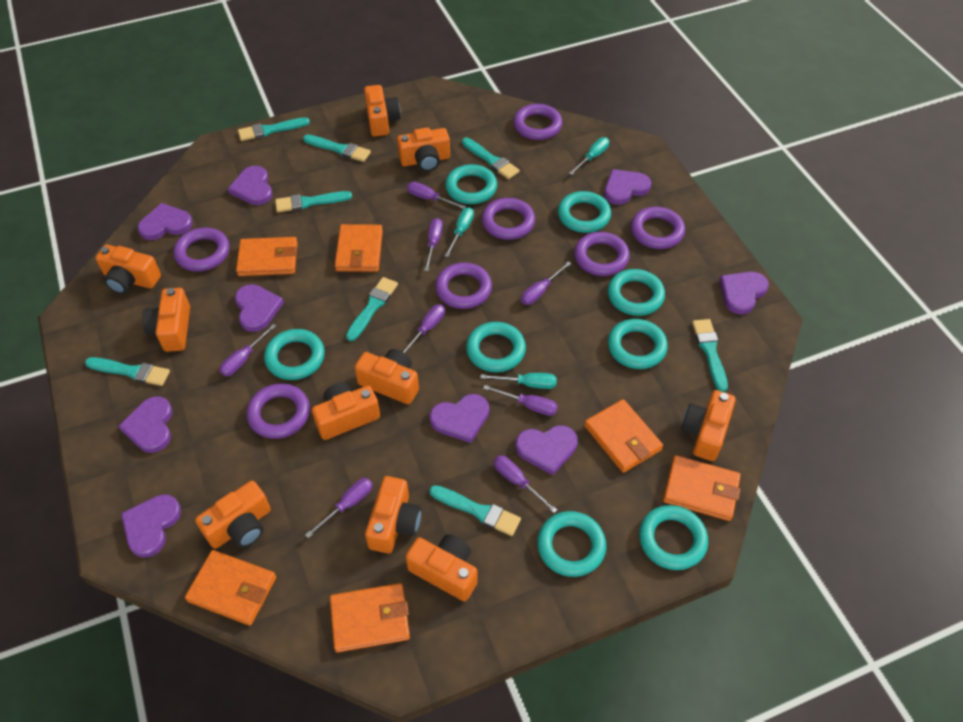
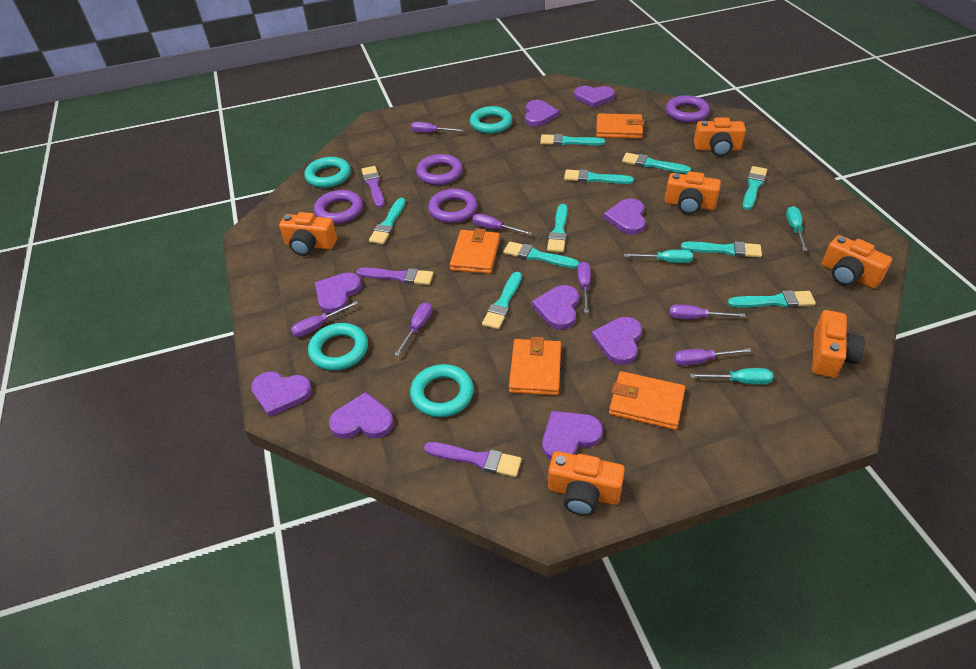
orange camera: 10 -> 6
orange wallet: 6 -> 4
purple brush: 0 -> 3
purple ring: 7 -> 4
purple screwdriver: 8 -> 7
turquoise brush: 8 -> 10
turquoise ring: 8 -> 4

